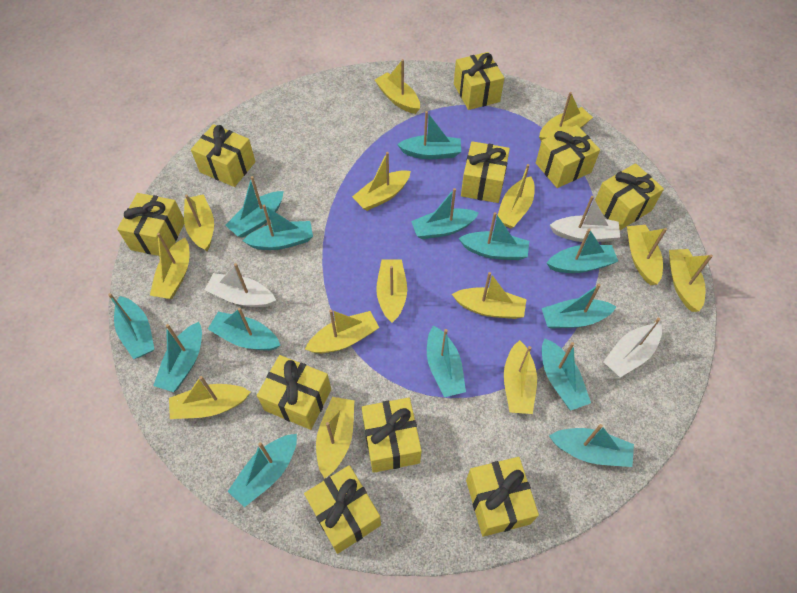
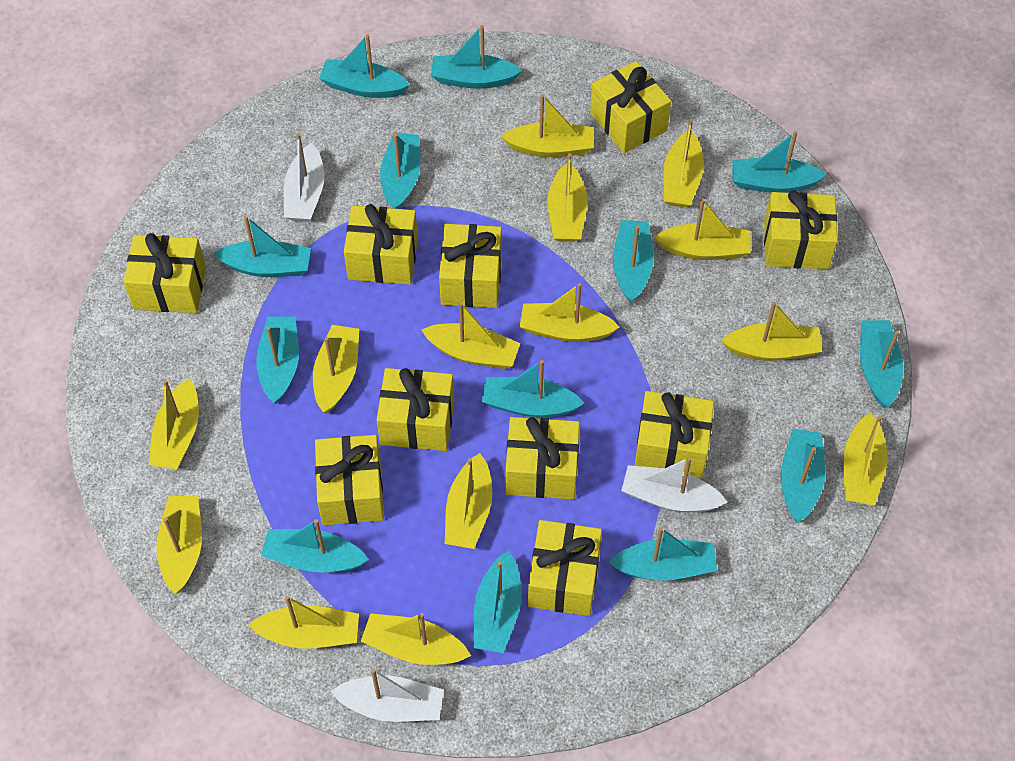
turquoise boat: 14 -> 13

